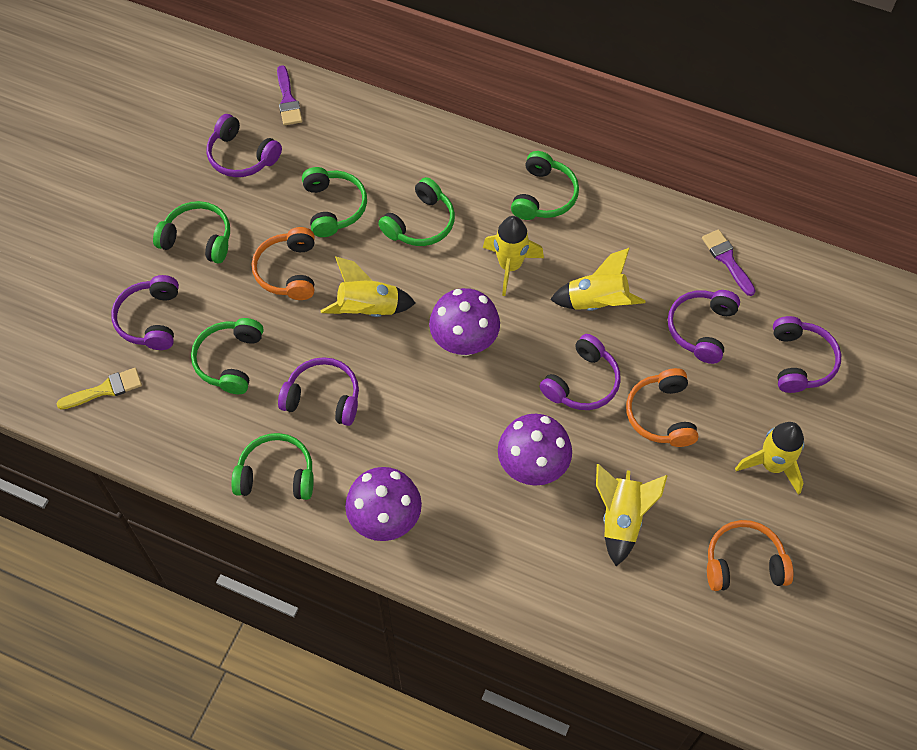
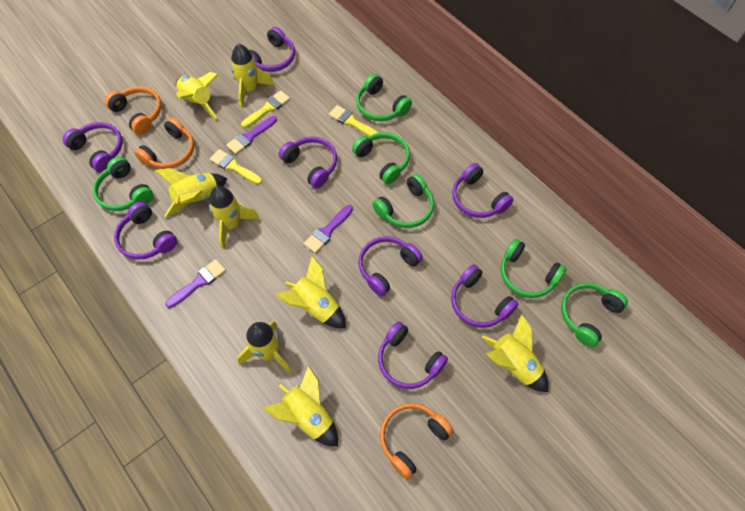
purple brush: 2 -> 3
purple headphones: 6 -> 8
purple mushroom: 3 -> 0
yellow brush: 1 -> 3
yellow rocket: 5 -> 8

